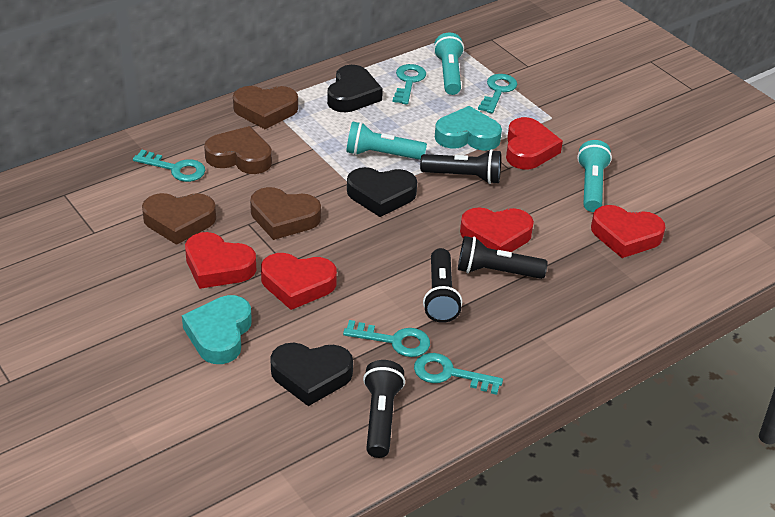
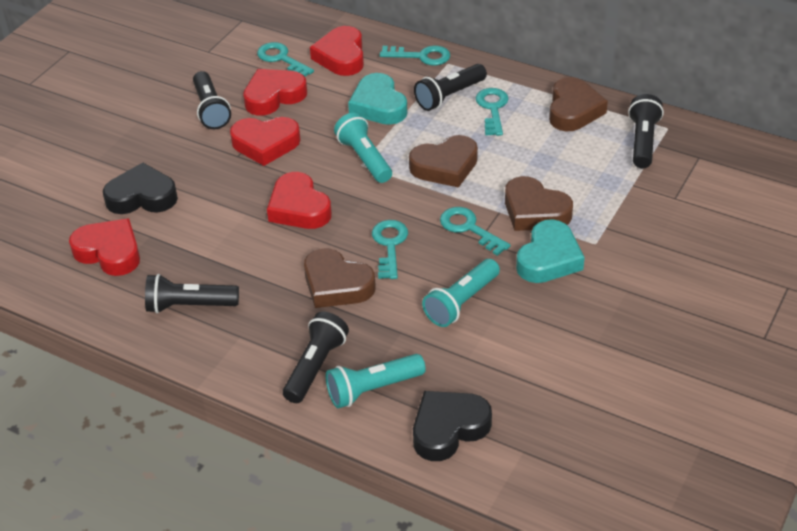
black flashlight: 4 -> 5
black heart: 3 -> 2

